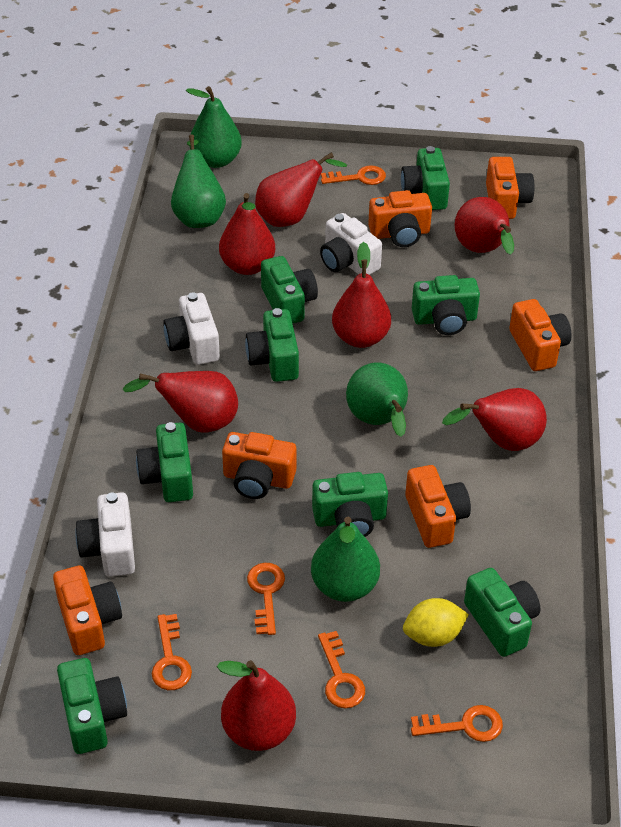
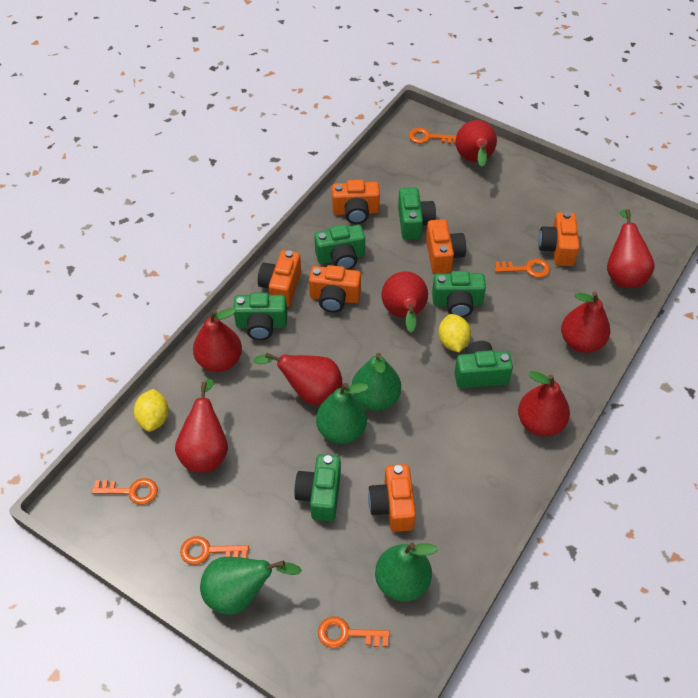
green camera: 8 -> 6
red pear: 7 -> 8
white camera: 3 -> 0
yellow lemon: 1 -> 2

